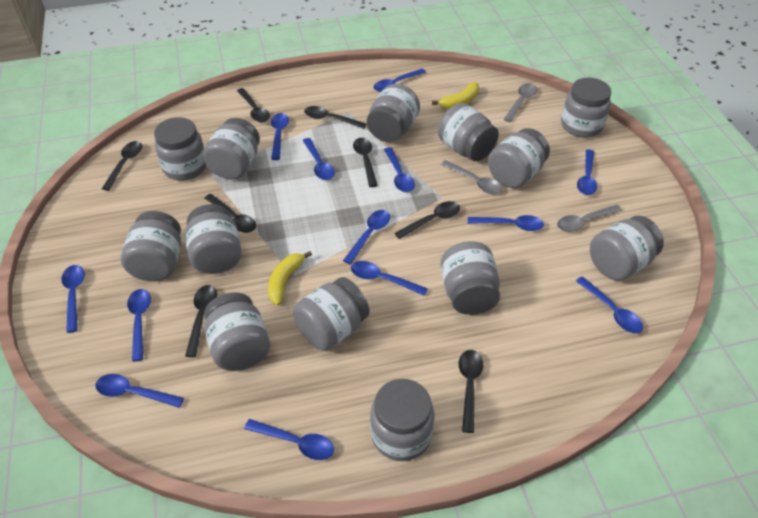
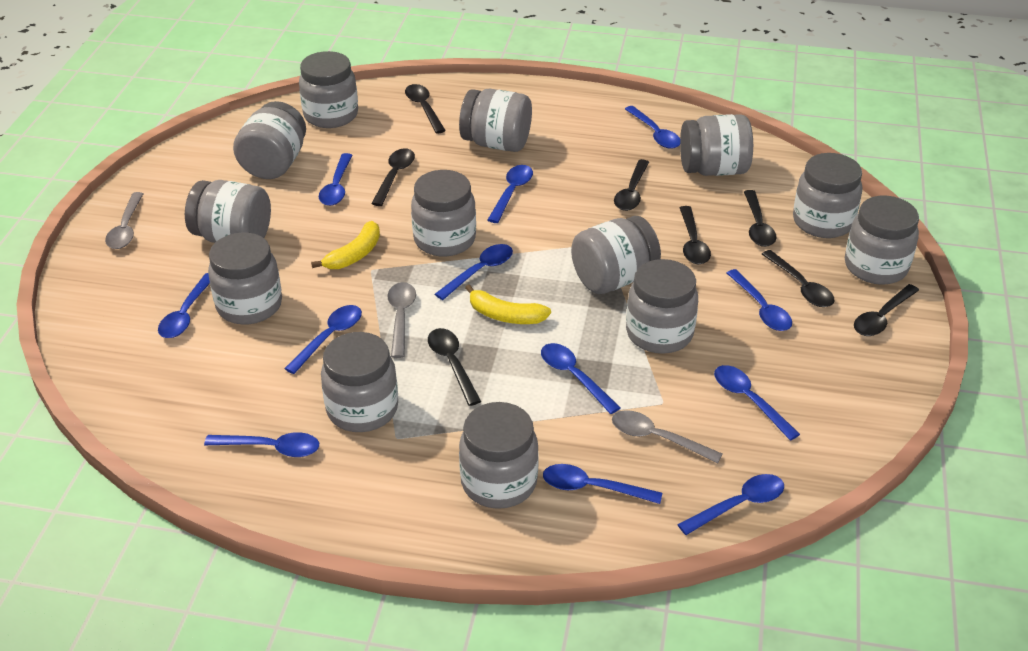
blue spoon: 13 -> 12

